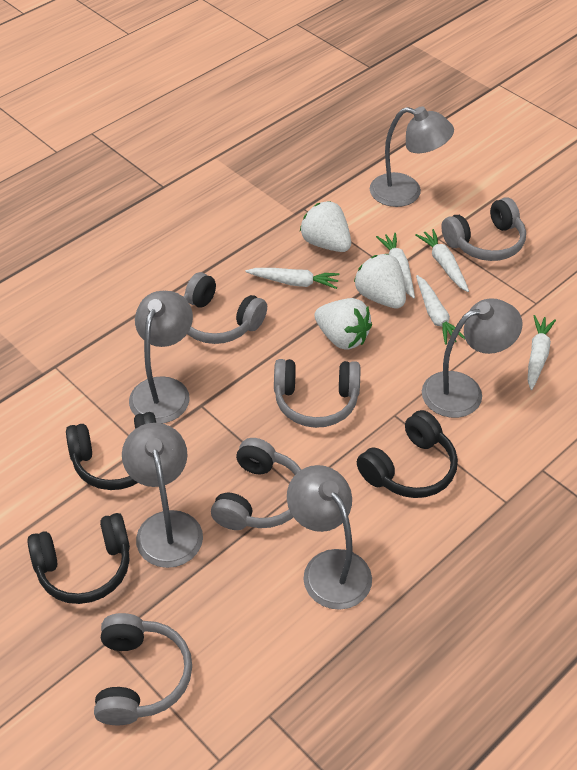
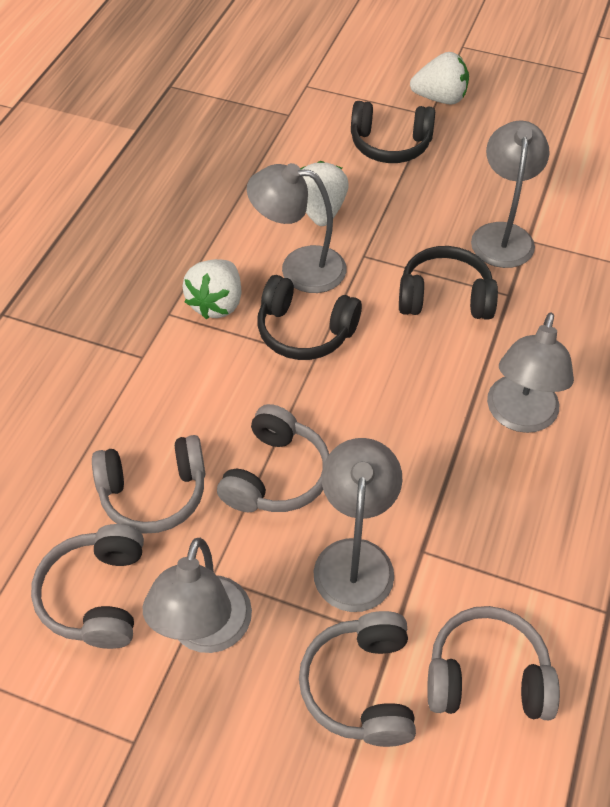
white carrot: 5 -> 0

